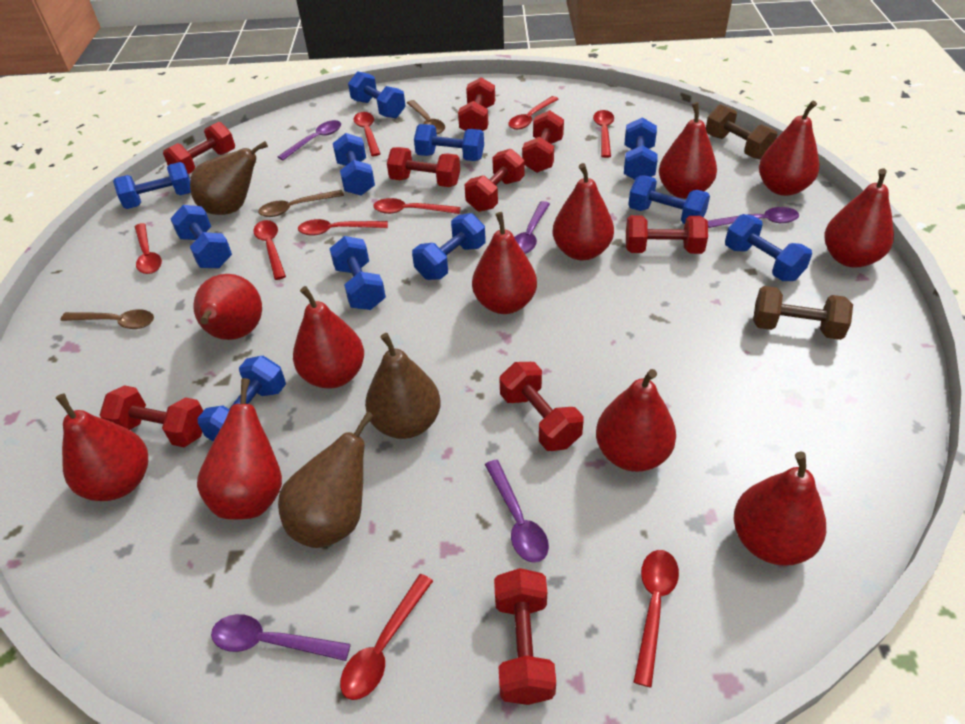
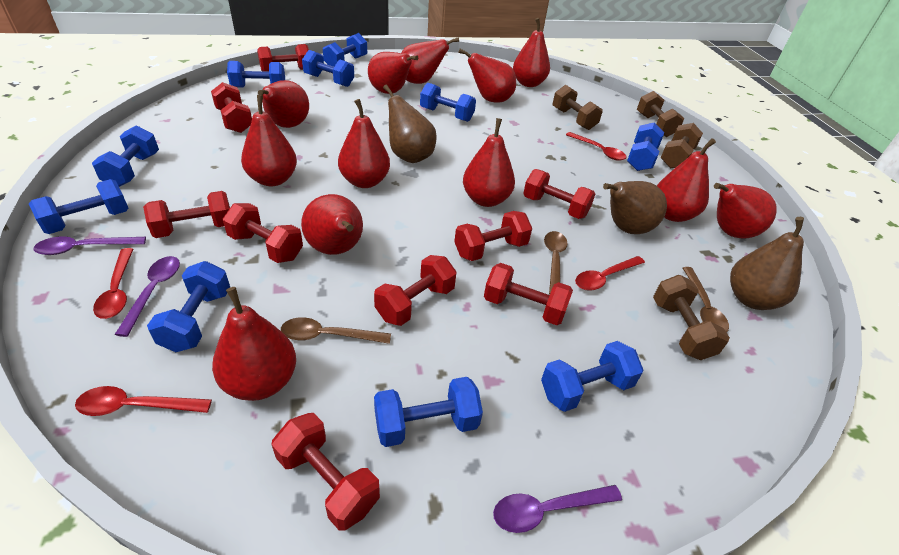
blue dumbbell: 11 -> 10
brown dumbbell: 2 -> 4
purple spoon: 5 -> 3
red pear: 11 -> 12
red spoon: 9 -> 4

